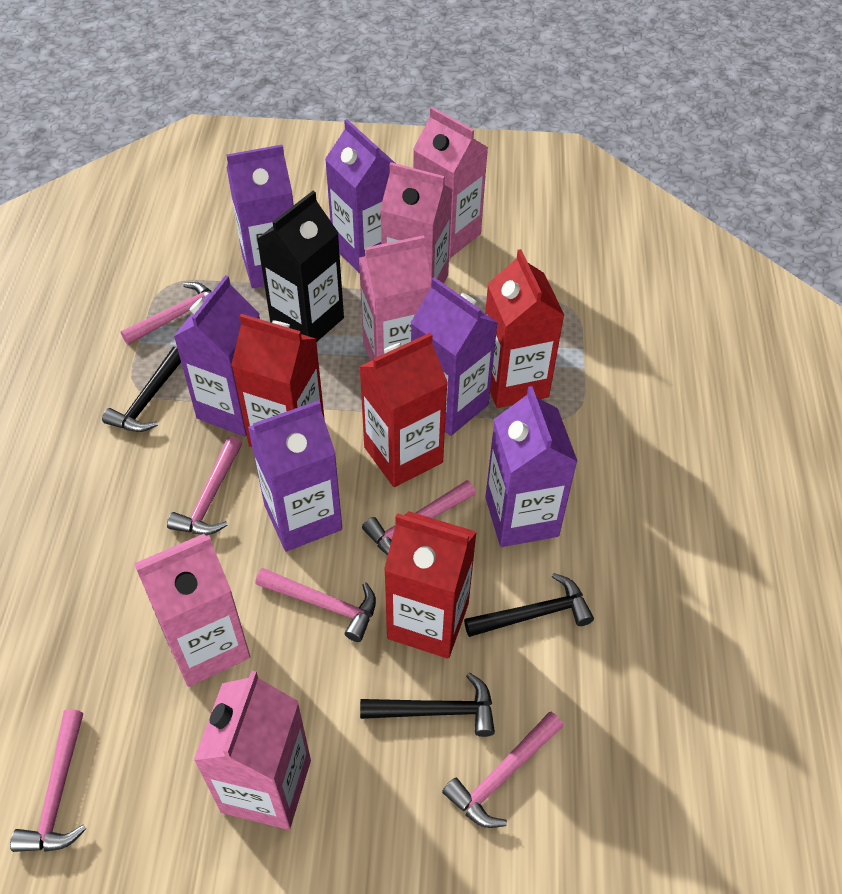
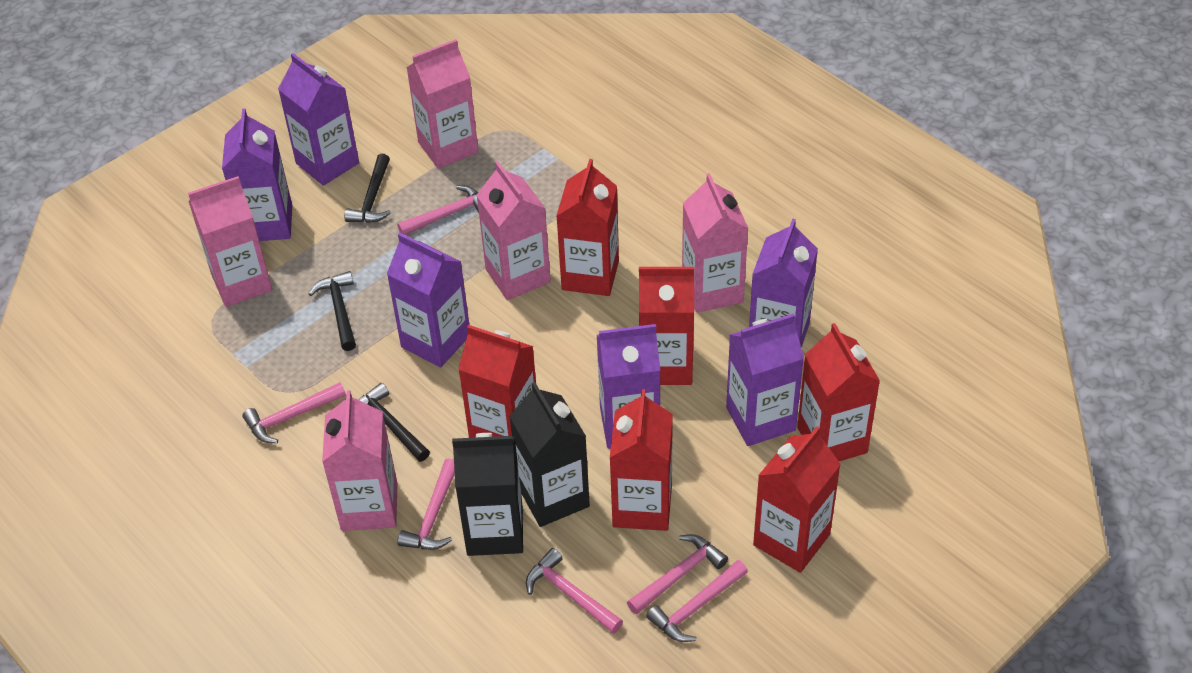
black carton: 1 -> 2
red carton: 4 -> 6

